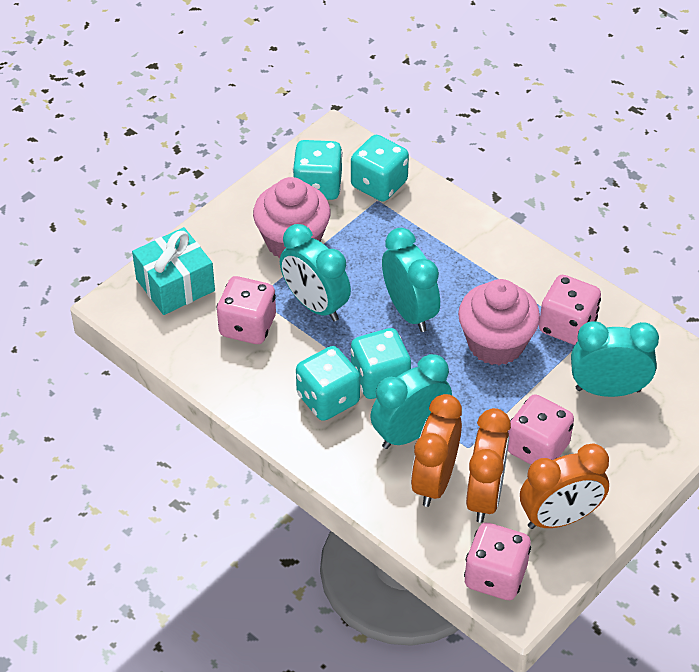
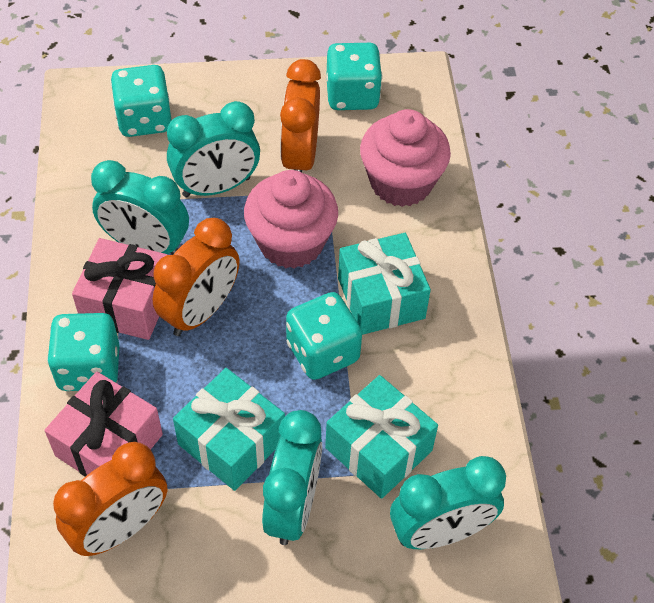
pink dice: 4 -> 0
pink gift: 0 -> 2
turquoise gift: 1 -> 3

